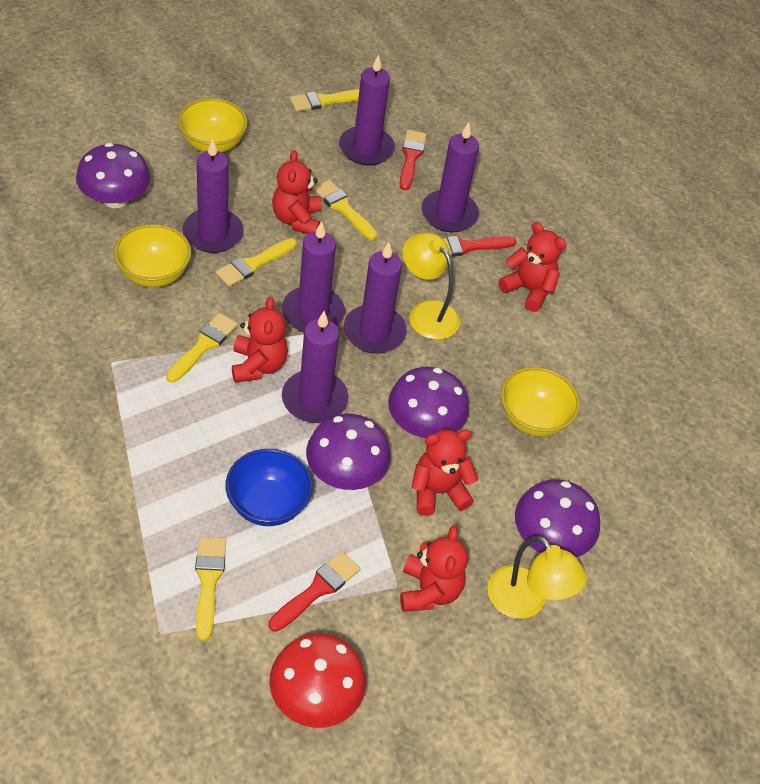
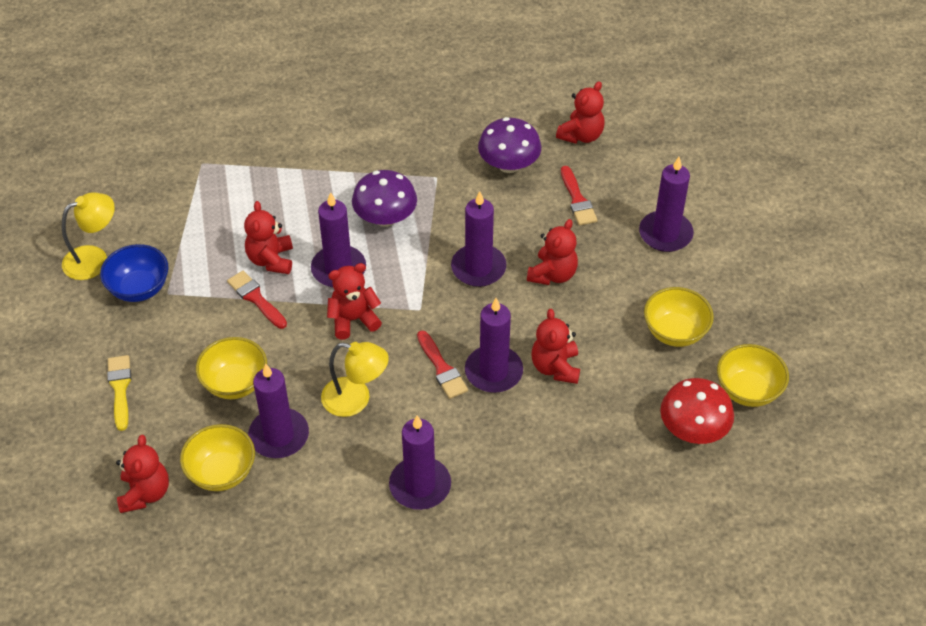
purple mushroom: 4 -> 2
red teddy bear: 5 -> 6
yellow bowl: 3 -> 4
yellow brush: 5 -> 1

